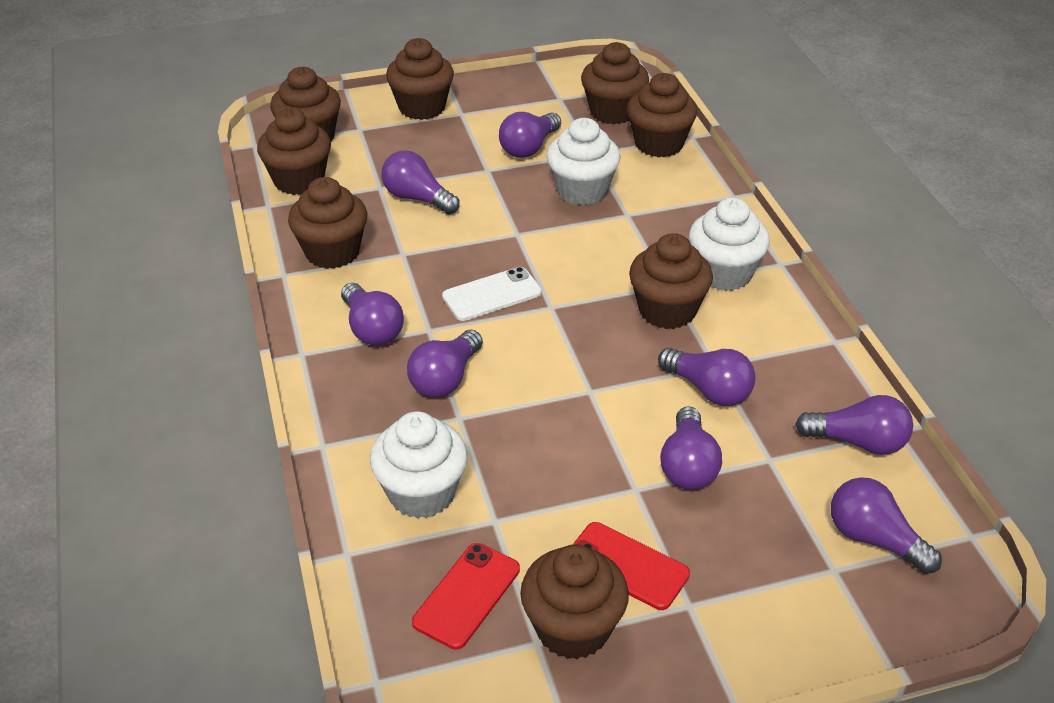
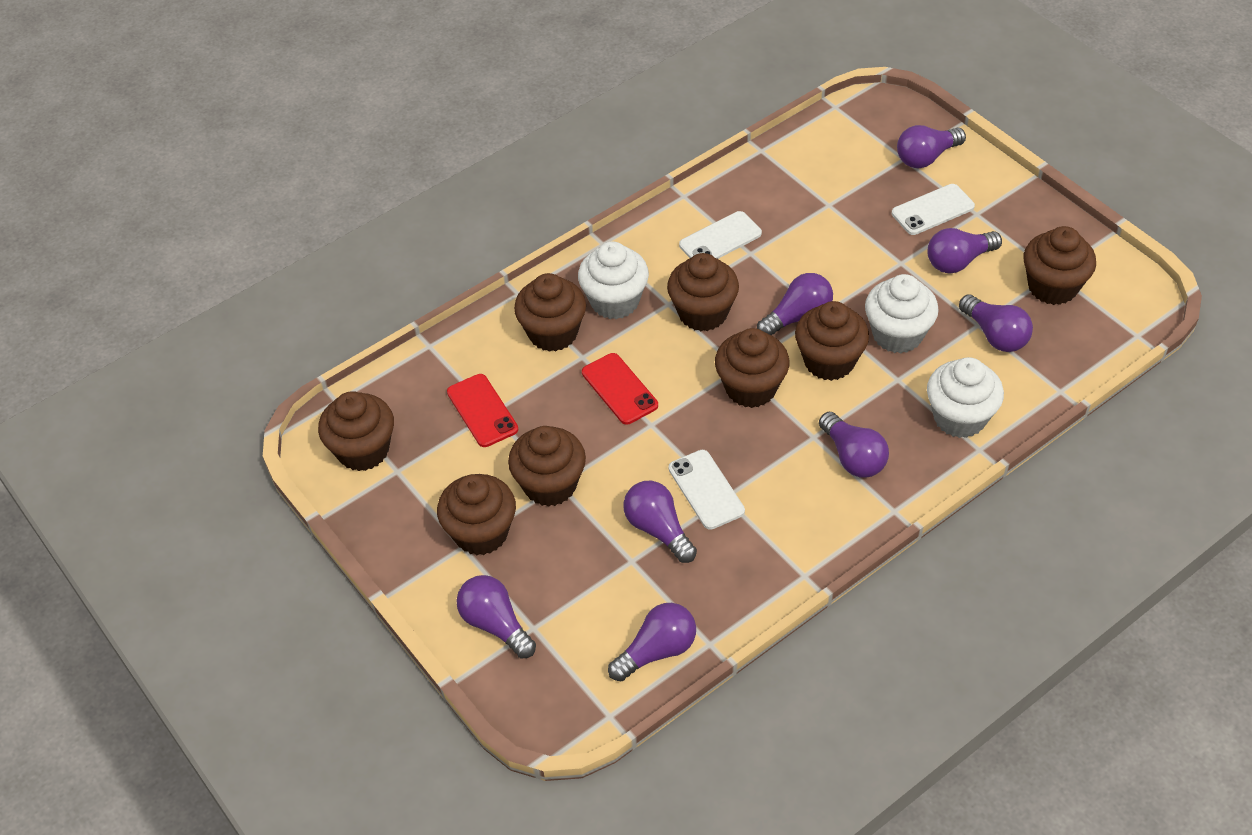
white phone: 1 -> 3

